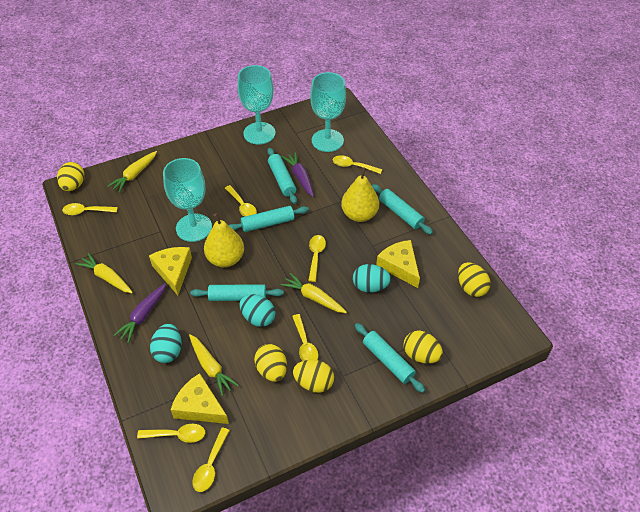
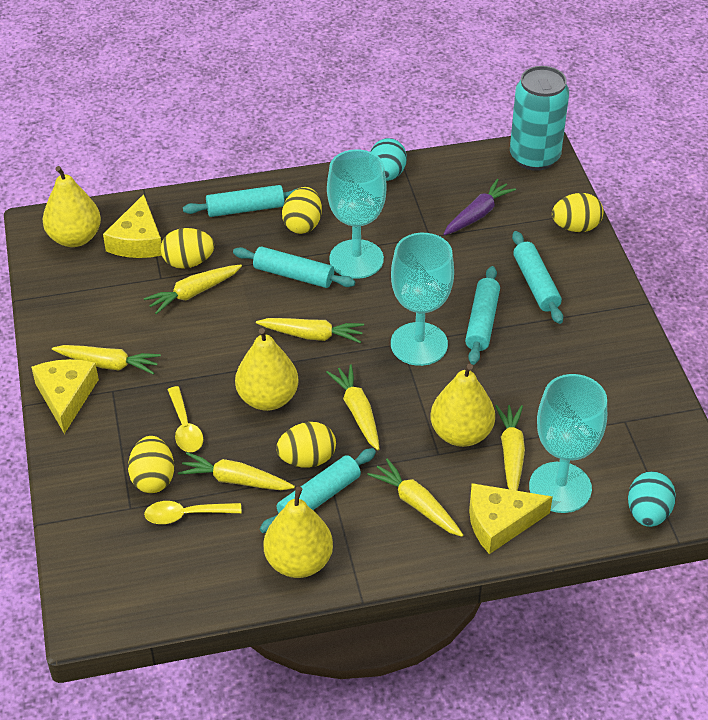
purple carrot: 2 -> 1
turquoise can: 0 -> 1
turquoise egg: 3 -> 2
yellow carrot: 4 -> 7
yellow pear: 2 -> 4
yellow spoon: 7 -> 2

